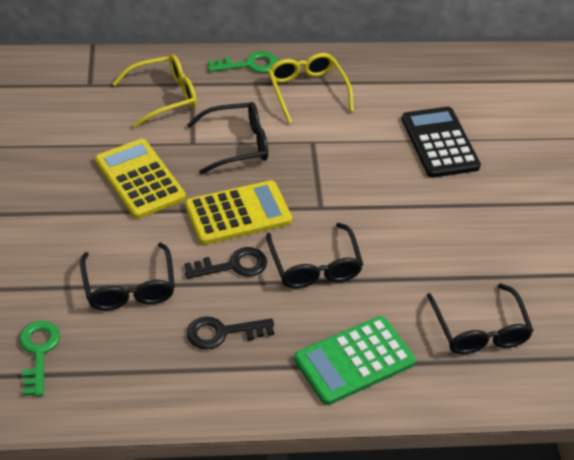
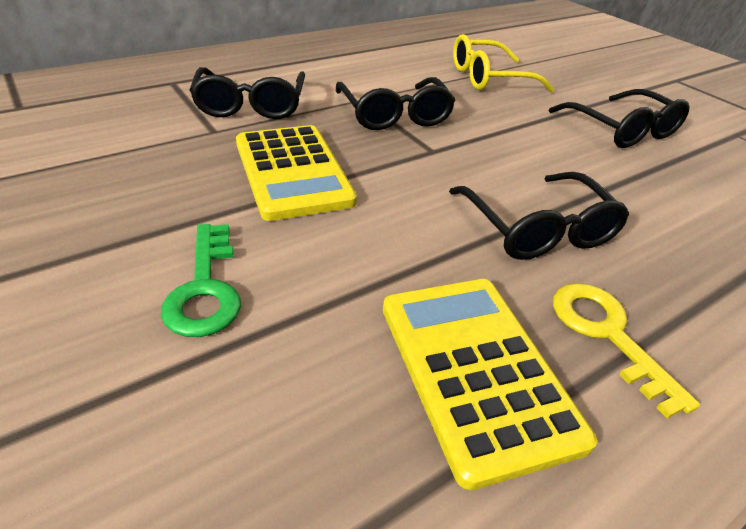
black calculator: 1 -> 0
black key: 2 -> 0
green calculator: 1 -> 0
green key: 2 -> 1
yellow glasses: 2 -> 1
yellow key: 0 -> 1

